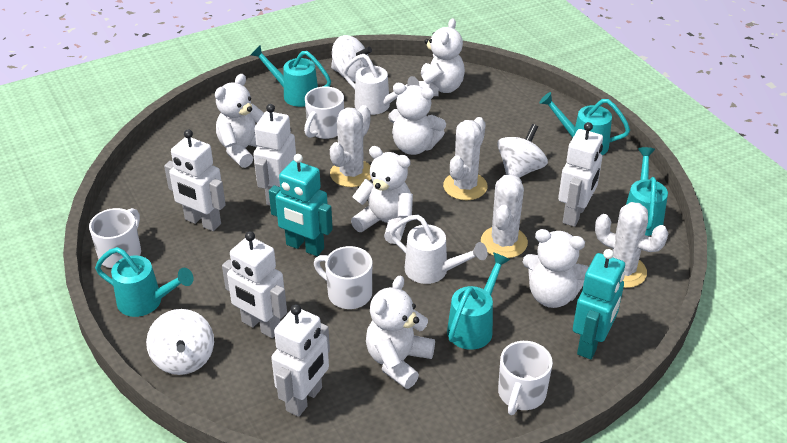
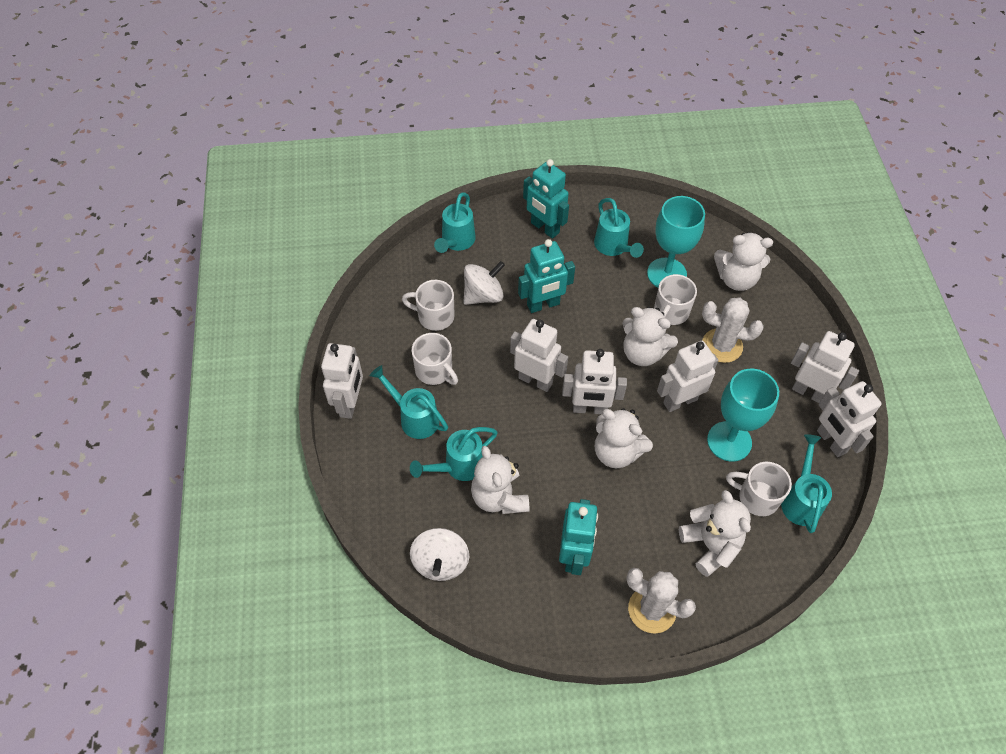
turquoise goblet: 0 -> 2
turquoise robot: 2 -> 3
white cactus: 4 -> 2
white robot: 5 -> 6
white spinning top: 3 -> 2
white teddy bear: 6 -> 5
white watering can: 2 -> 0

